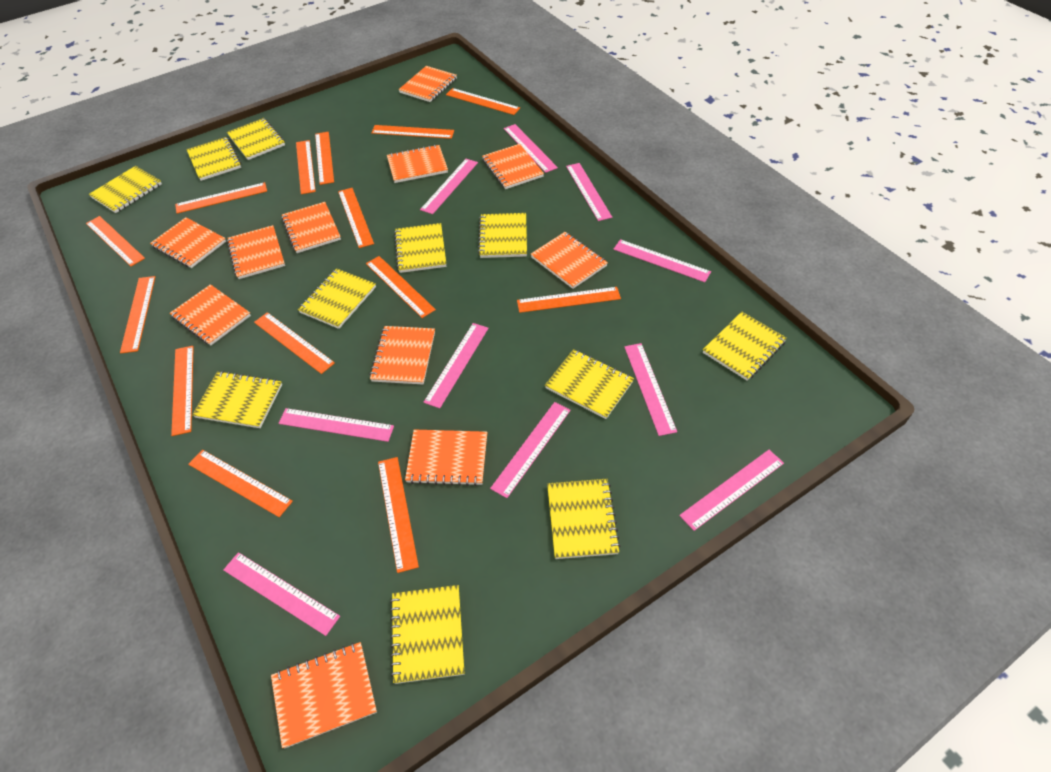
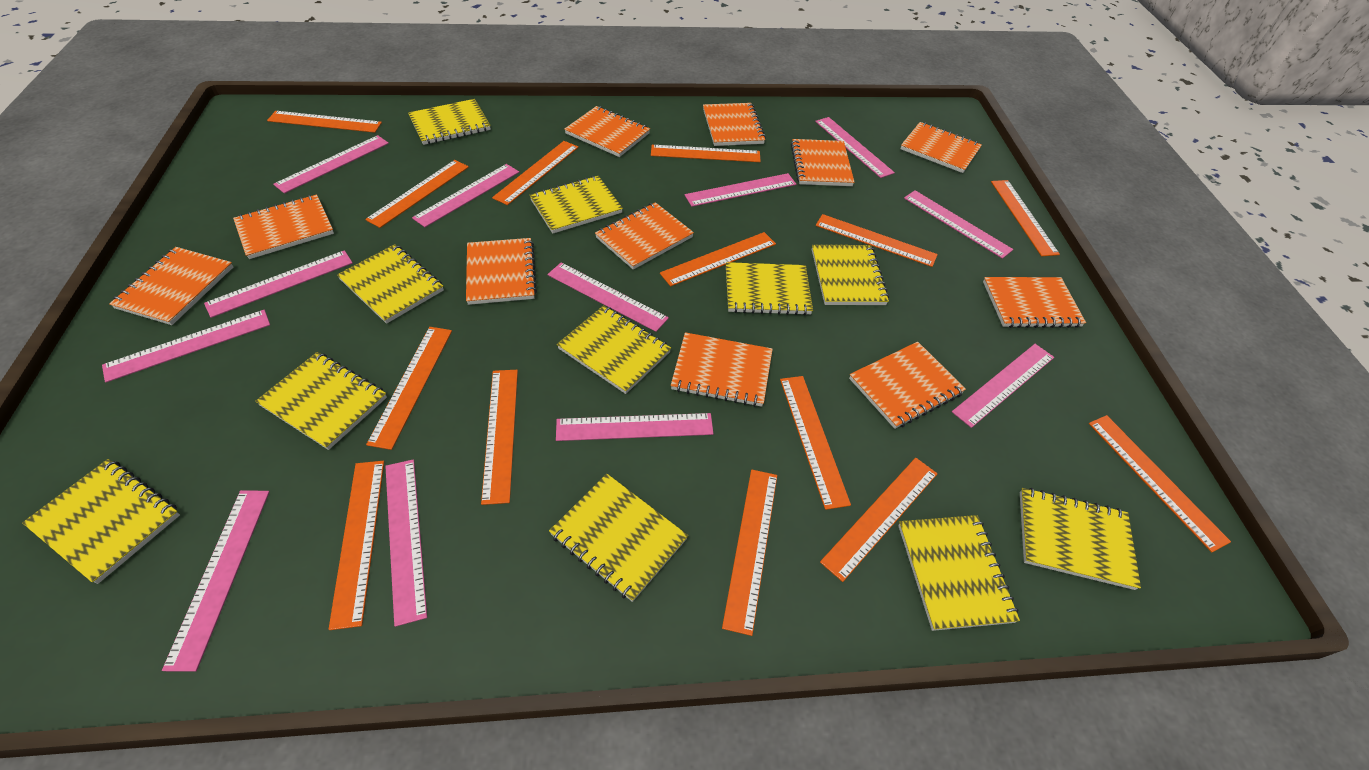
pink ruler: 10 -> 12

